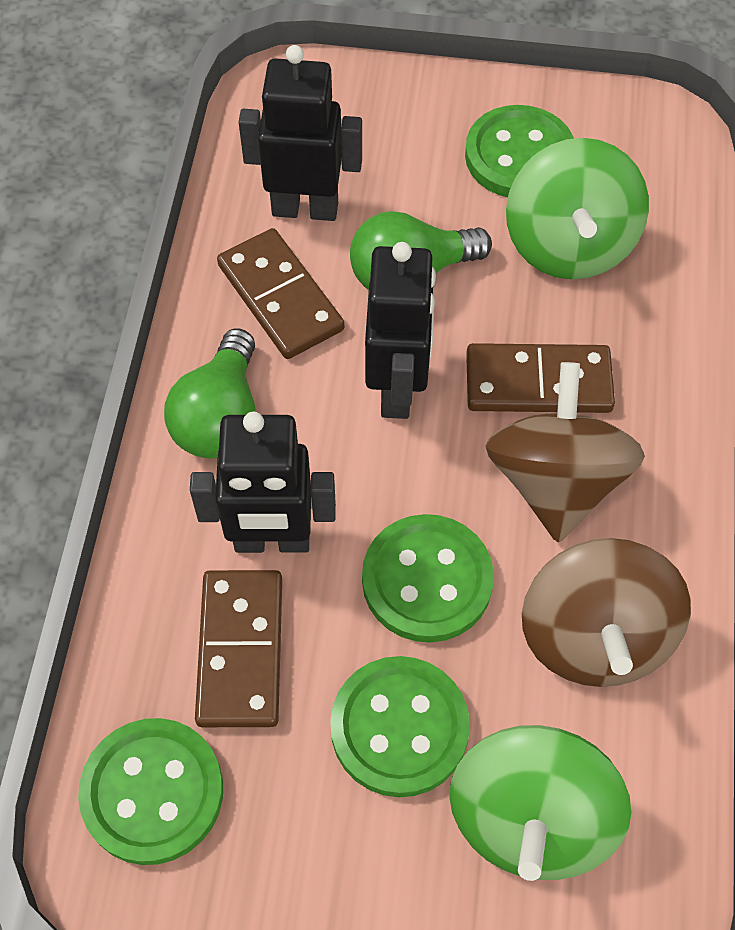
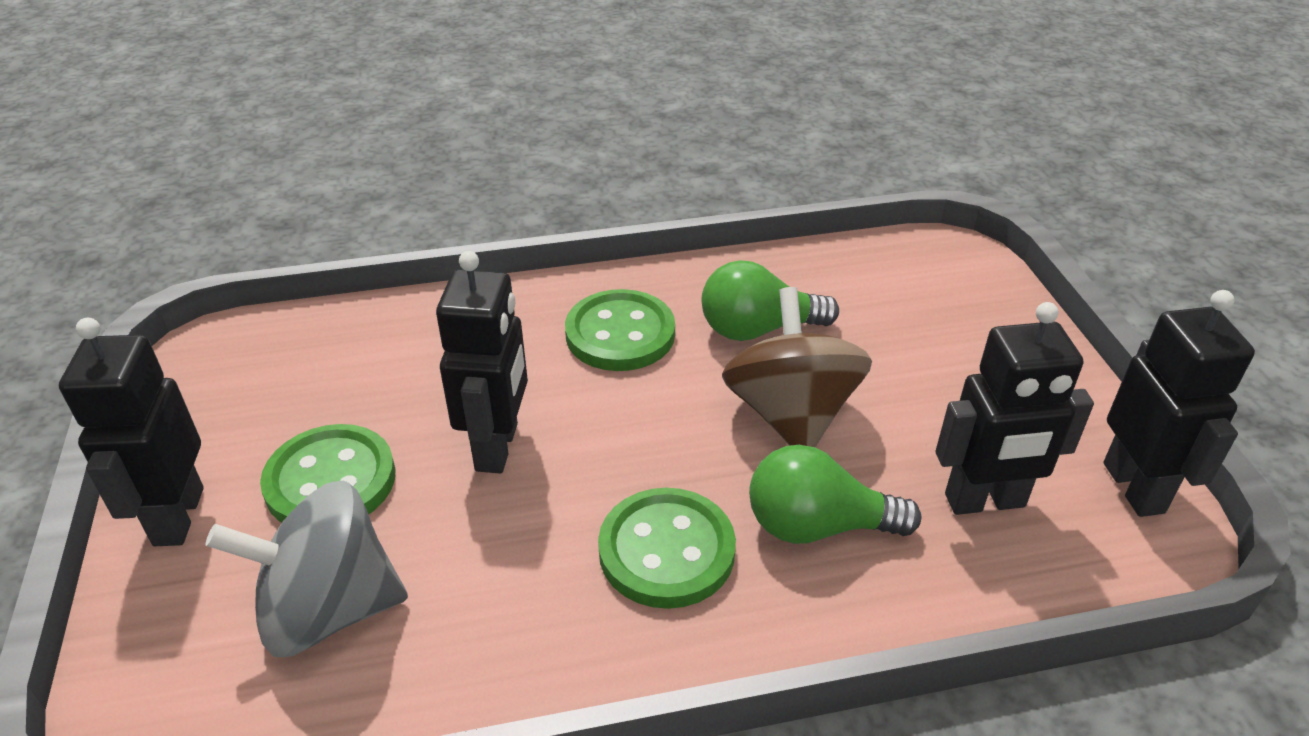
black robot: 3 -> 4
brown domino: 3 -> 0
brown spinning top: 2 -> 1
green button: 4 -> 3
green spinning top: 2 -> 0
grey spinning top: 0 -> 1

